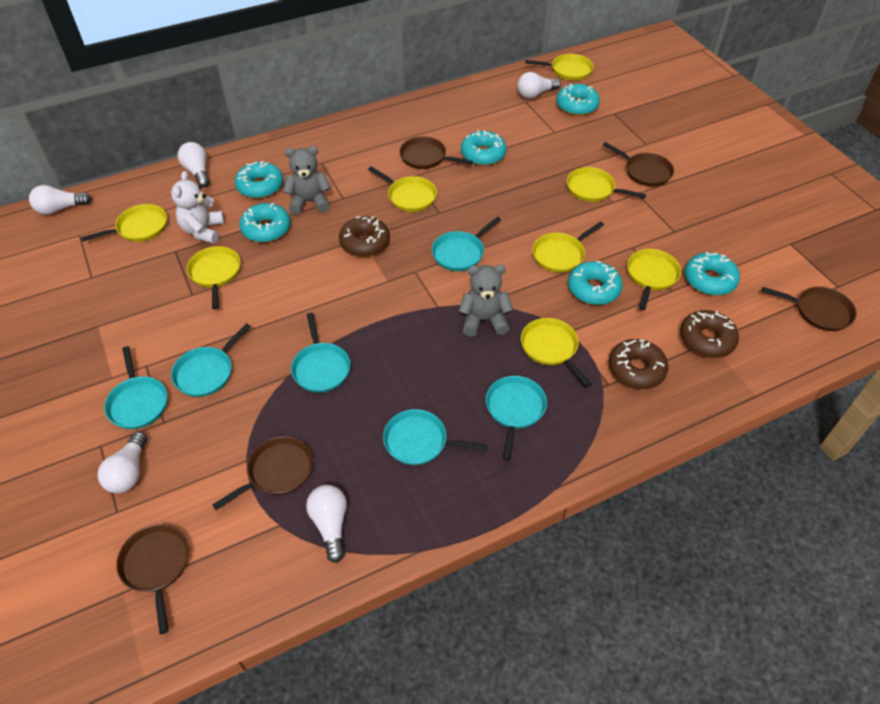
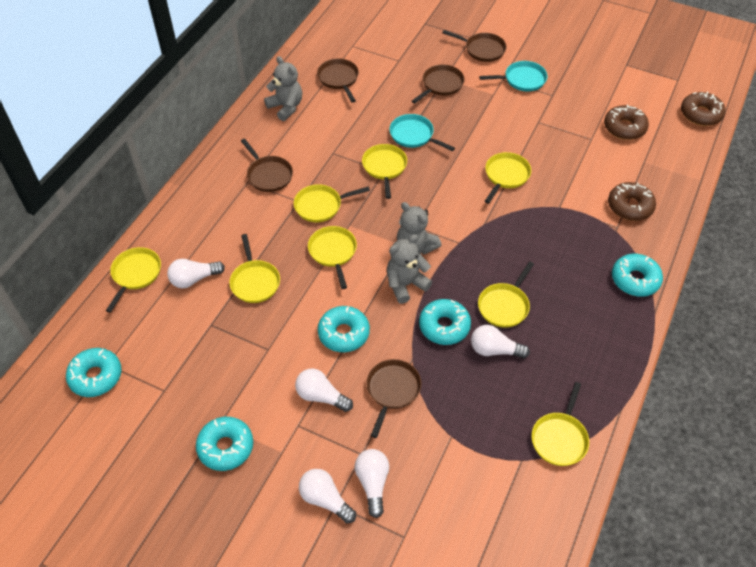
grey teddy bear: 2 -> 3
turquoise donut: 6 -> 5
turquoise pan: 6 -> 2
white teddy bear: 1 -> 0

